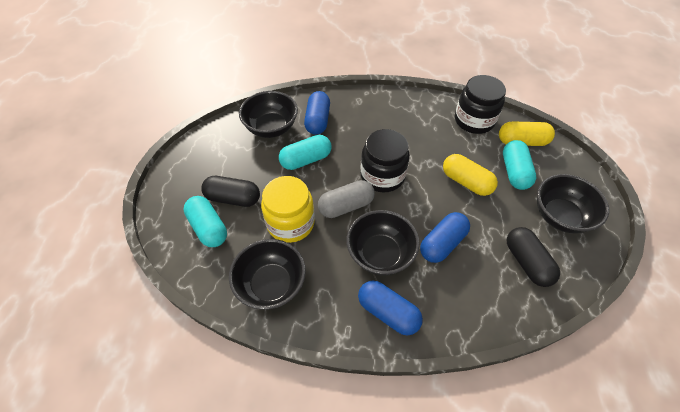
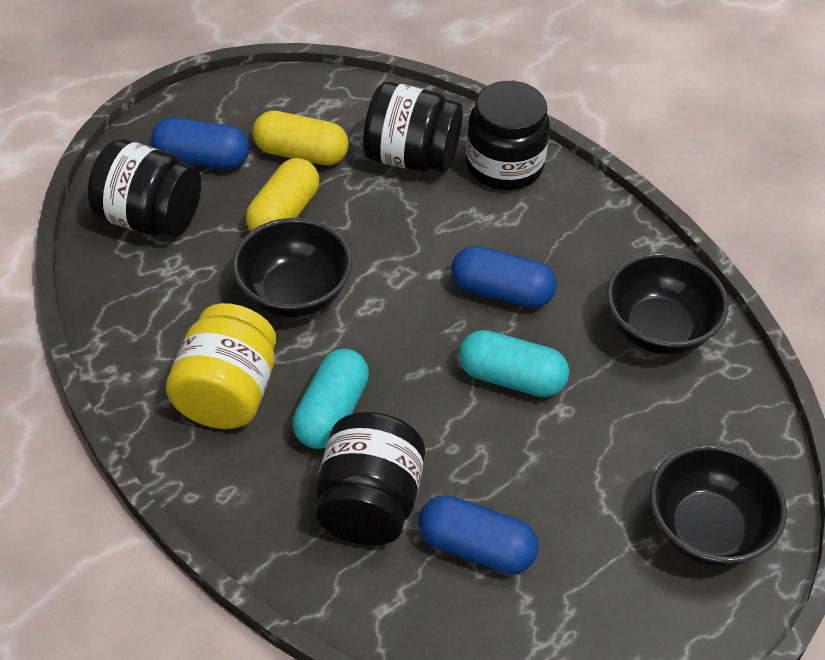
black bowl: 4 -> 3
black capsule: 2 -> 0
black jar: 2 -> 4
grey capsule: 1 -> 0
turquoise capsule: 3 -> 2

